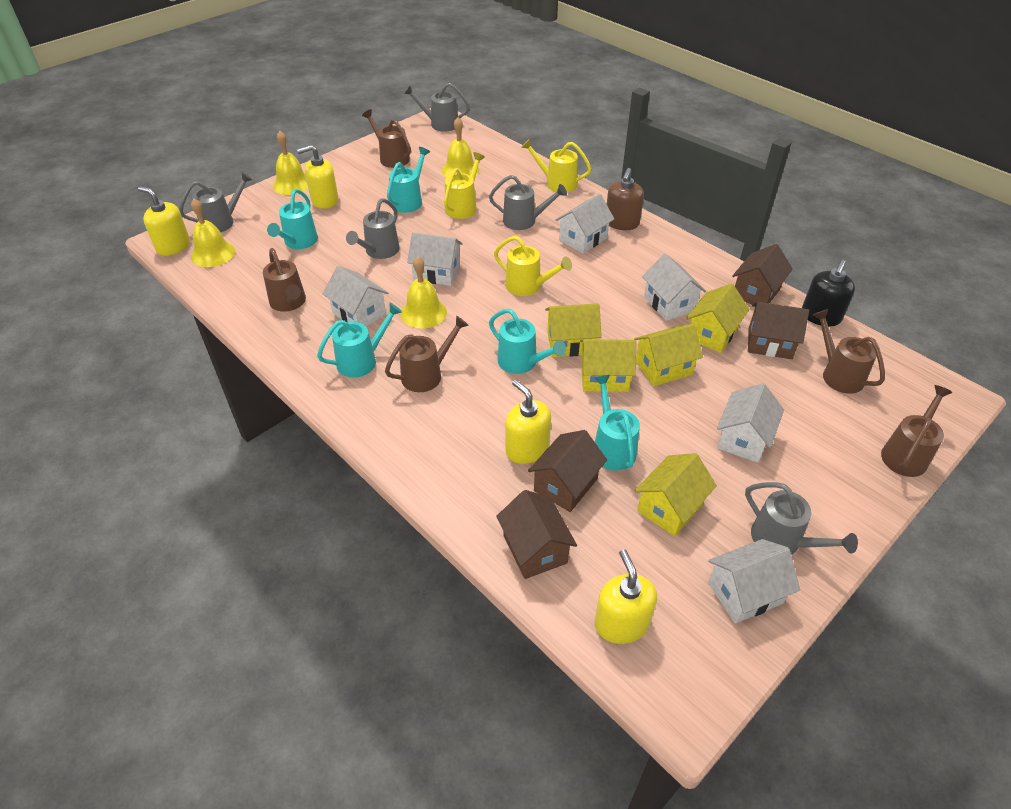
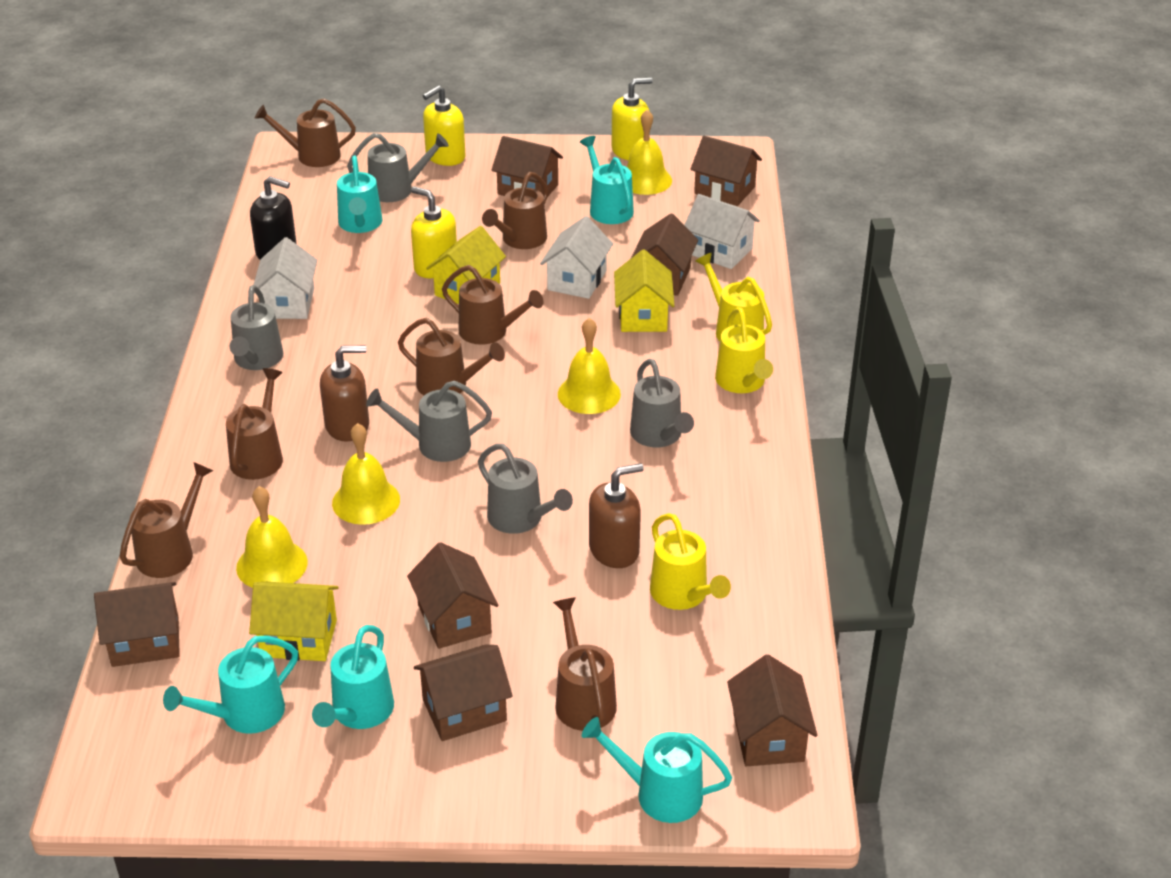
brown house: 4 -> 7
brown soap dispenser: 1 -> 2
brown watering can: 5 -> 7
white house: 6 -> 3
yellow house: 5 -> 3
yellow soap dispenser: 4 -> 3

